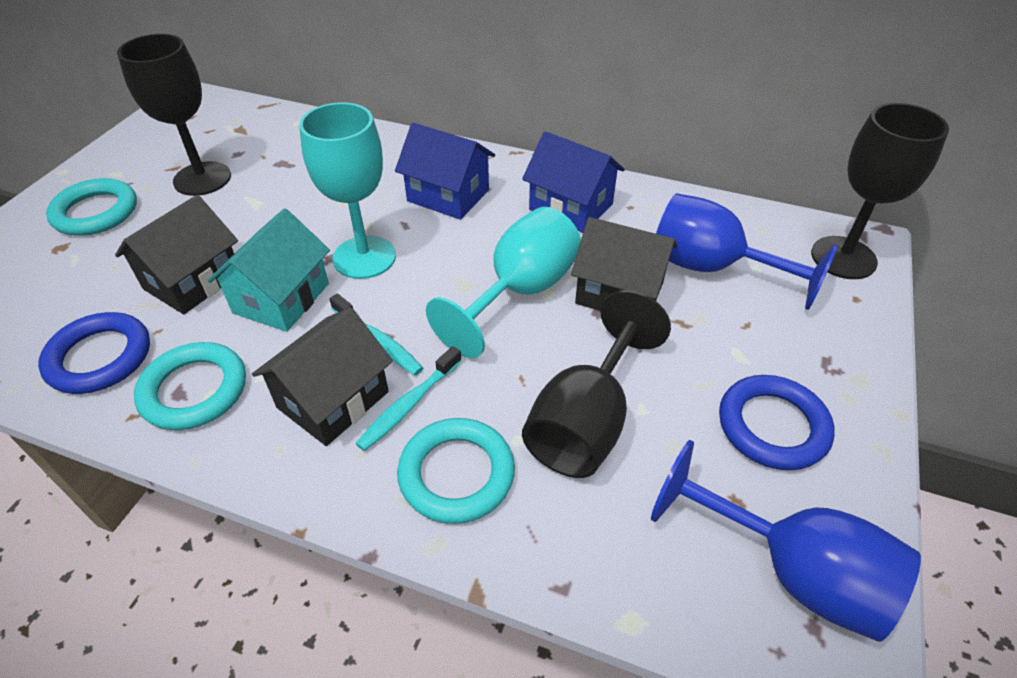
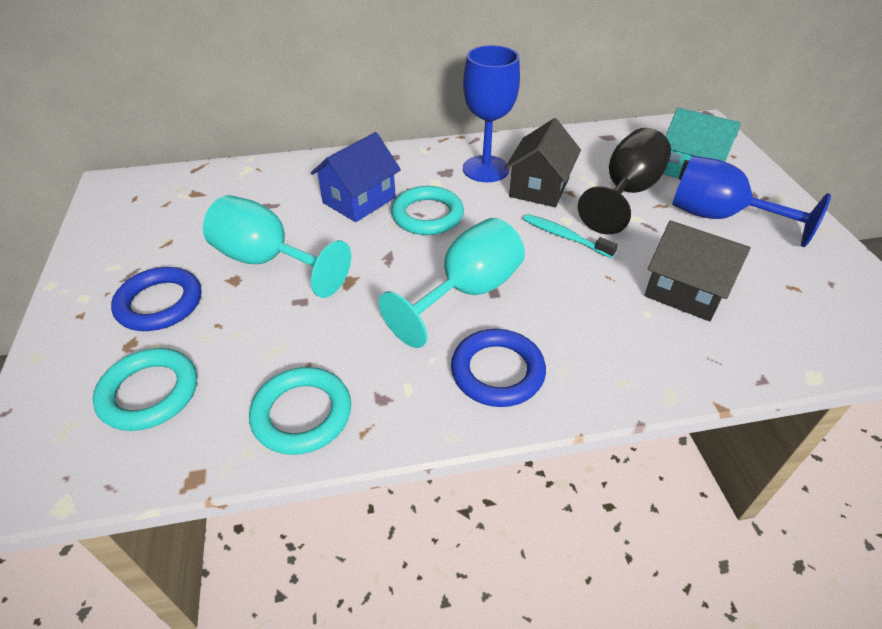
black goblet: 3 -> 1
black house: 3 -> 2
blue house: 2 -> 1
turquoise toothbrush: 2 -> 1

